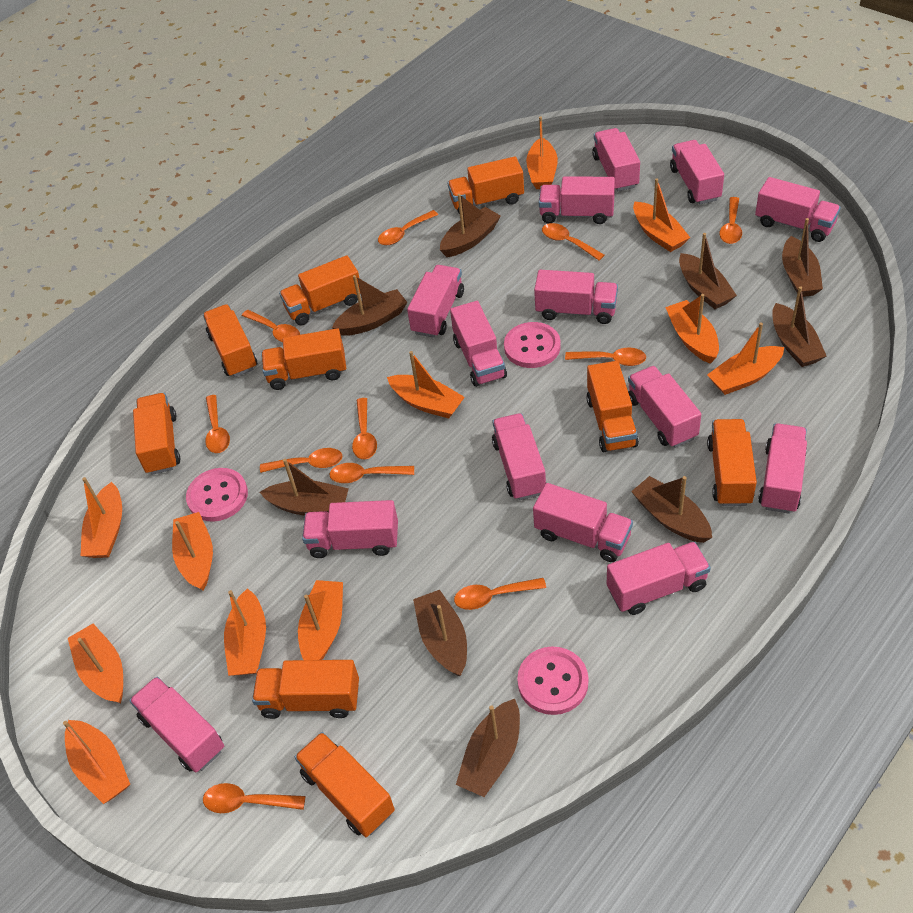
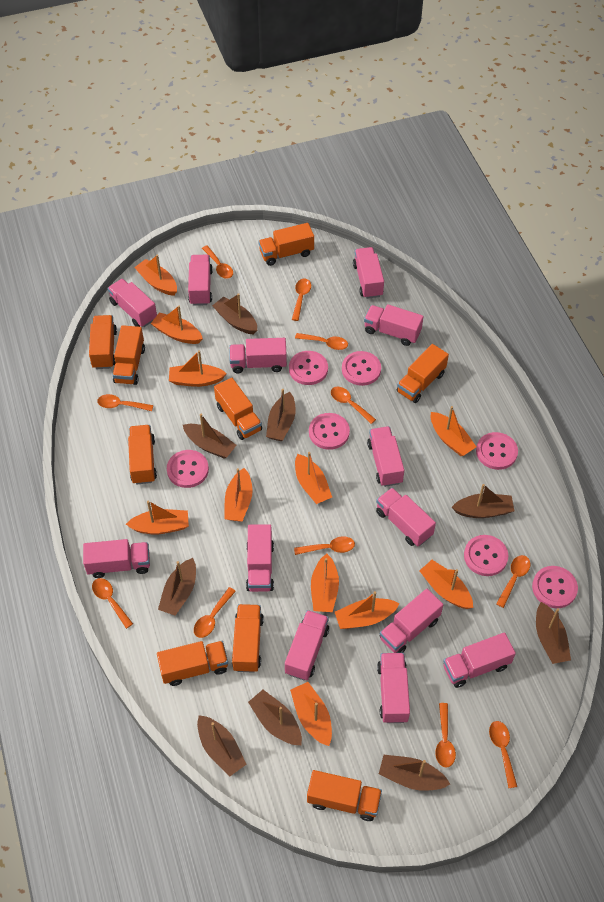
pink button: 3 -> 7
pink truck: 14 -> 13

